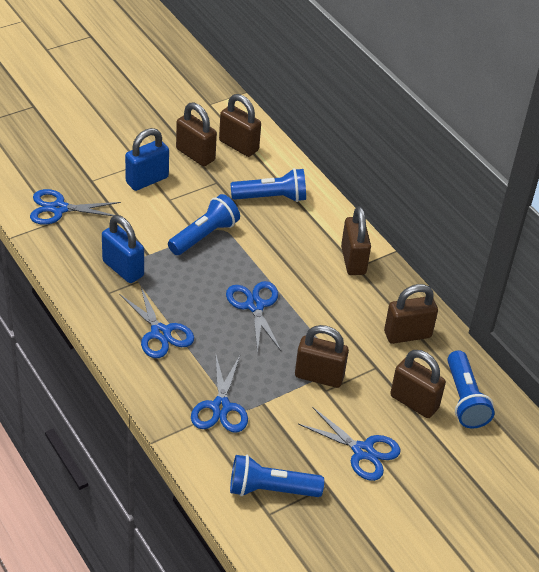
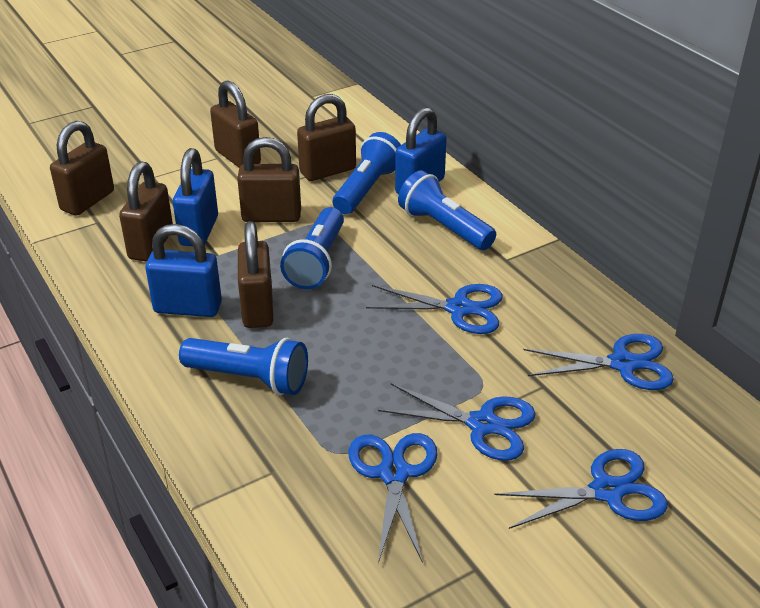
blue padlock: 2 -> 3

